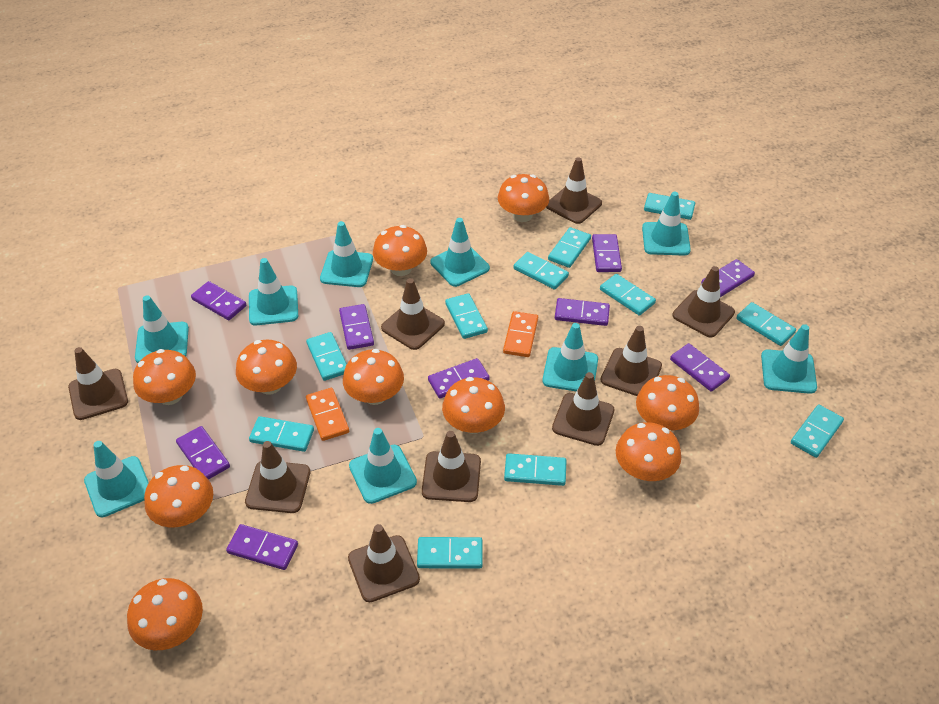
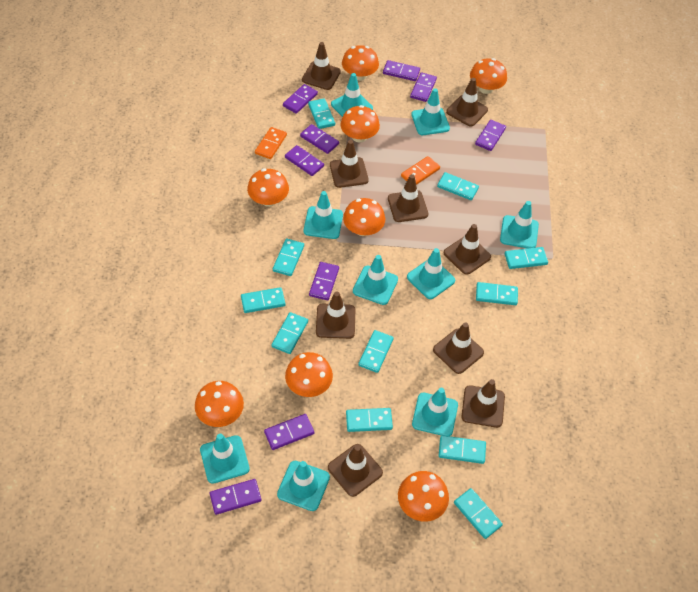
orange mushroom: 10 -> 8

